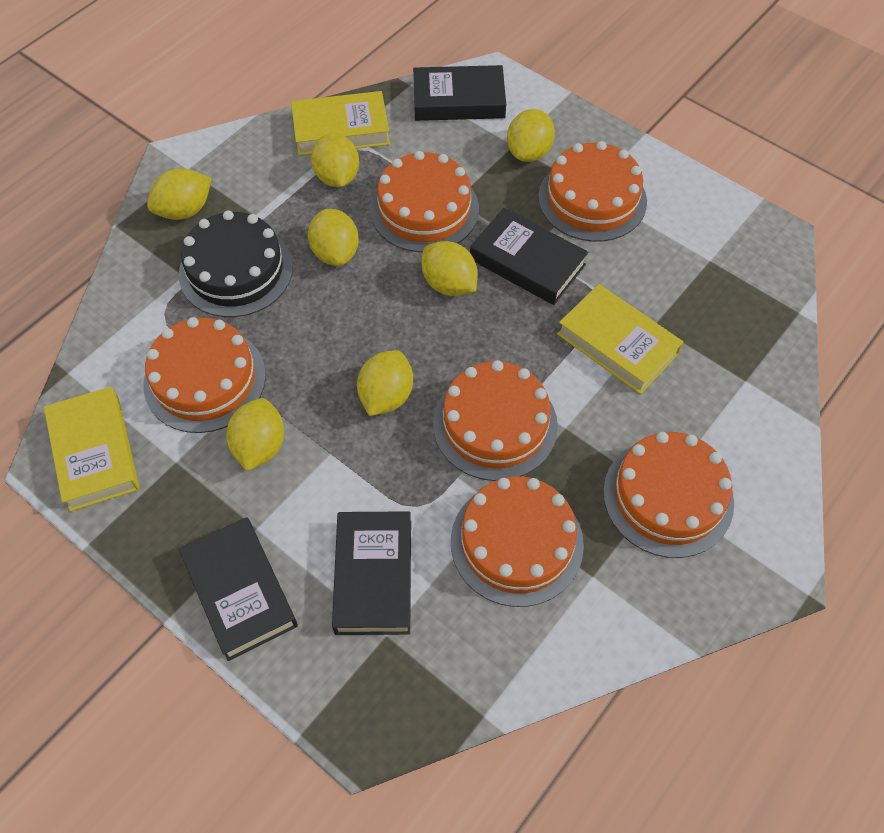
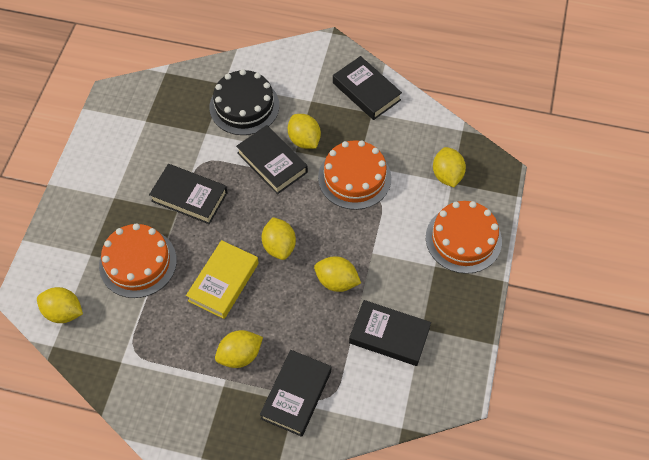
black book: 4 -> 5
orange cake: 6 -> 3
yellow book: 3 -> 1
yellow lemon: 7 -> 6

